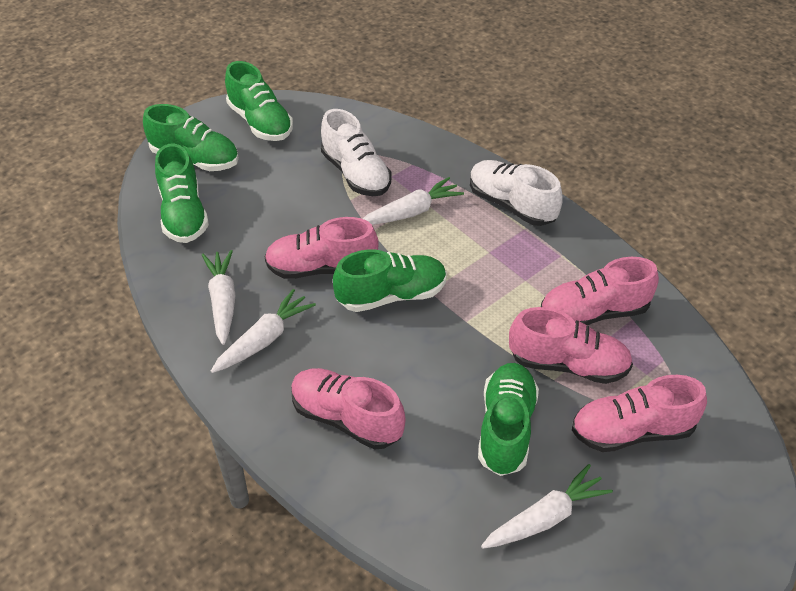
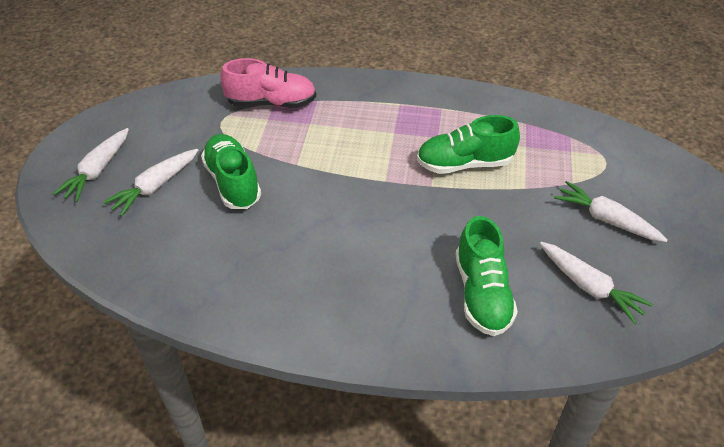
green shoe: 5 -> 3
pink shoe: 5 -> 1
white shoe: 2 -> 0

